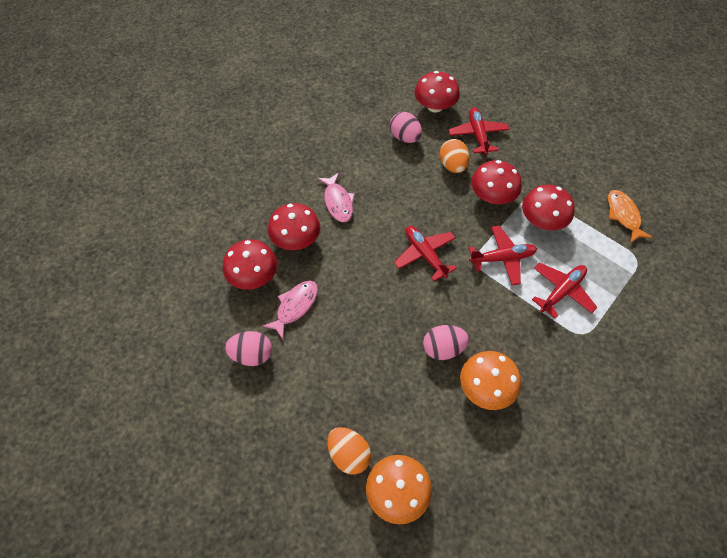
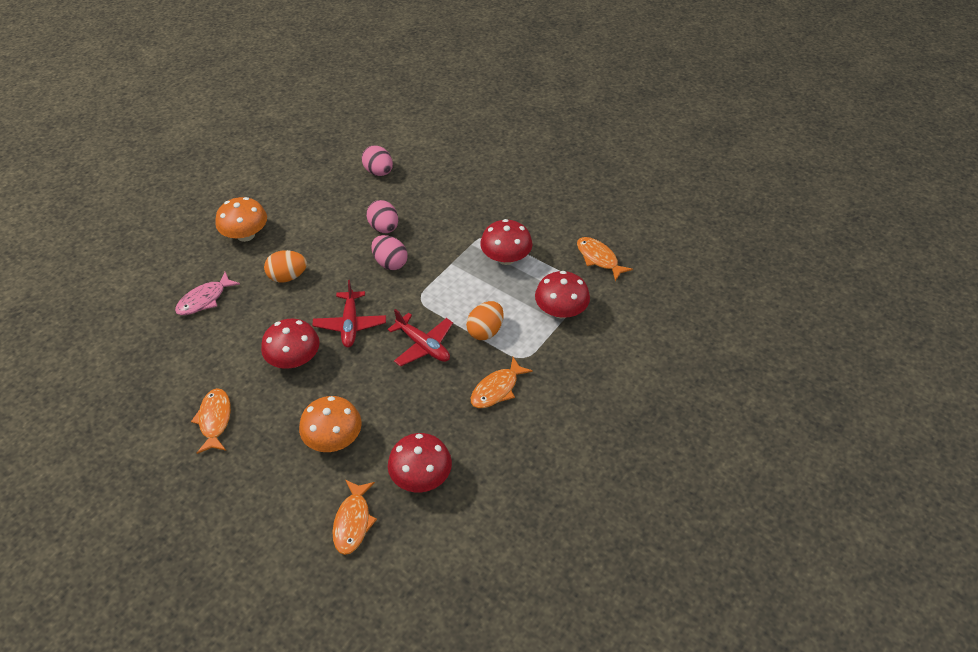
orange fish: 1 -> 4
pink fish: 2 -> 1
red mushroom: 5 -> 4
red plane: 4 -> 2

